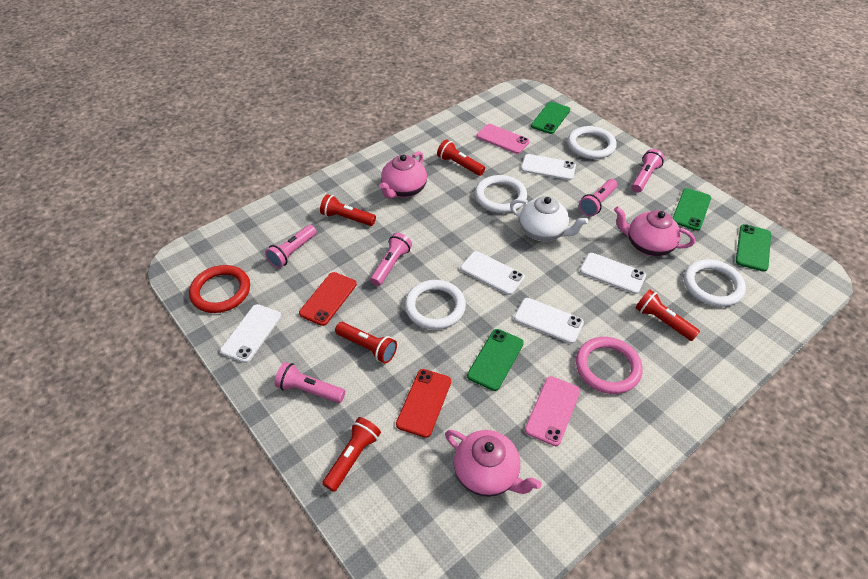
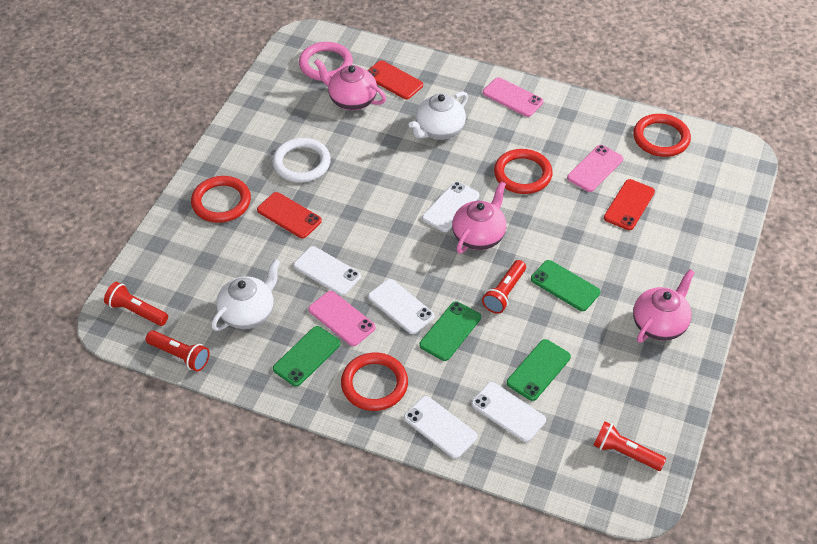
pink flashlight: 5 -> 0
pink phone: 2 -> 3
red flashlight: 5 -> 4
red phone: 2 -> 3
red ring: 1 -> 4
white ring: 4 -> 1
white teapot: 1 -> 2

